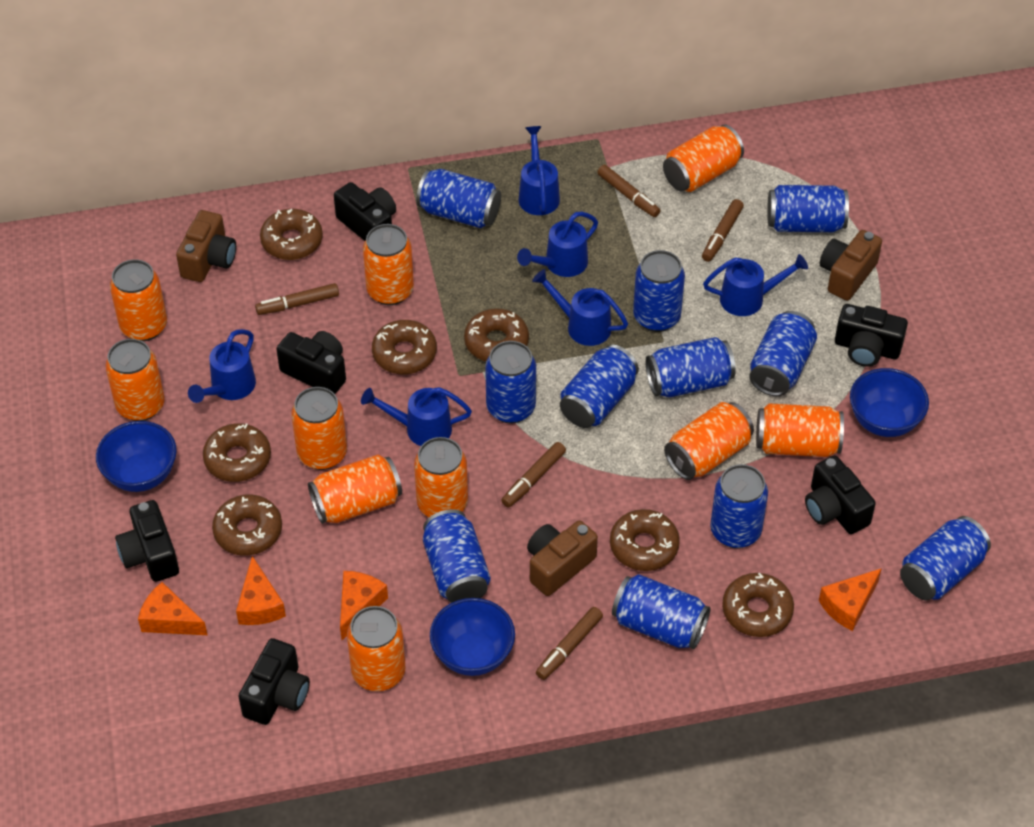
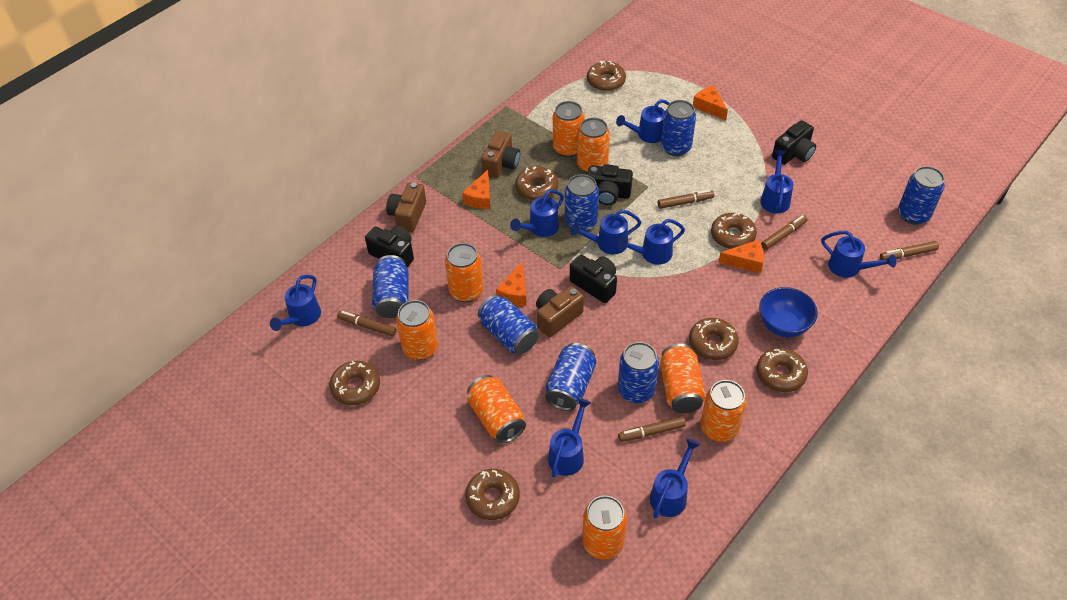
black camera: 6 -> 4
blue bowl: 3 -> 1
blue can: 11 -> 7
blue watering can: 6 -> 9
orange can: 10 -> 8

